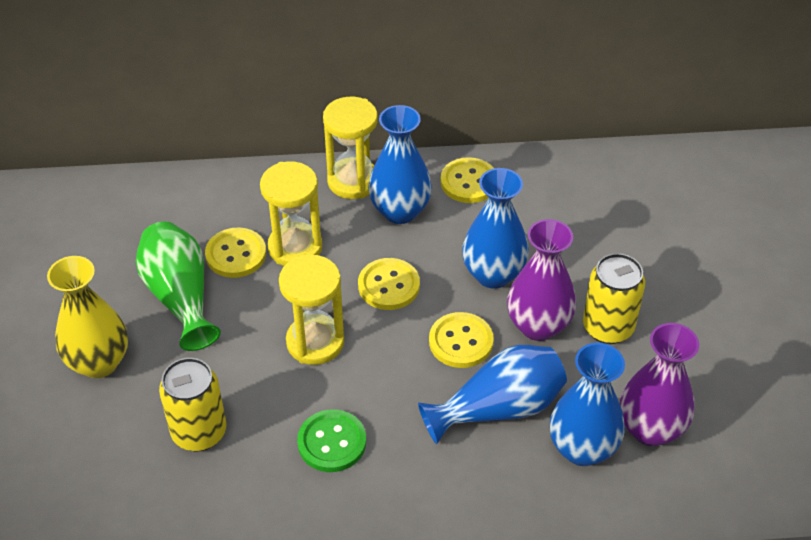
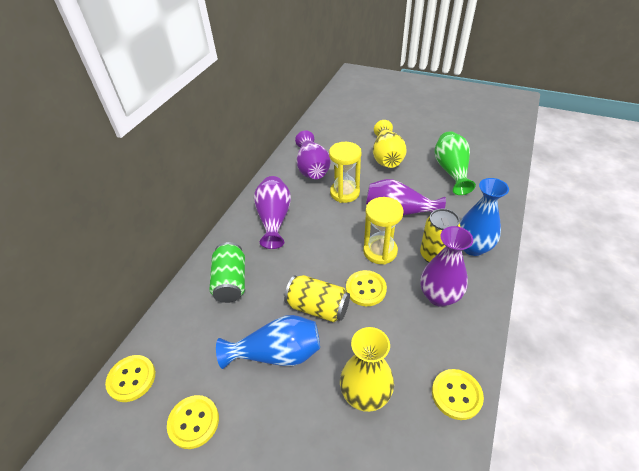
blue vase: 4 -> 2
green button: 1 -> 0
green can: 0 -> 1
purple vase: 2 -> 4
yellow hourglass: 3 -> 2
yellow vase: 1 -> 2

